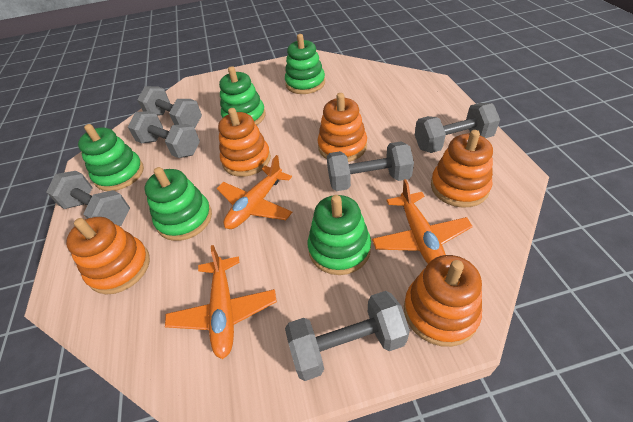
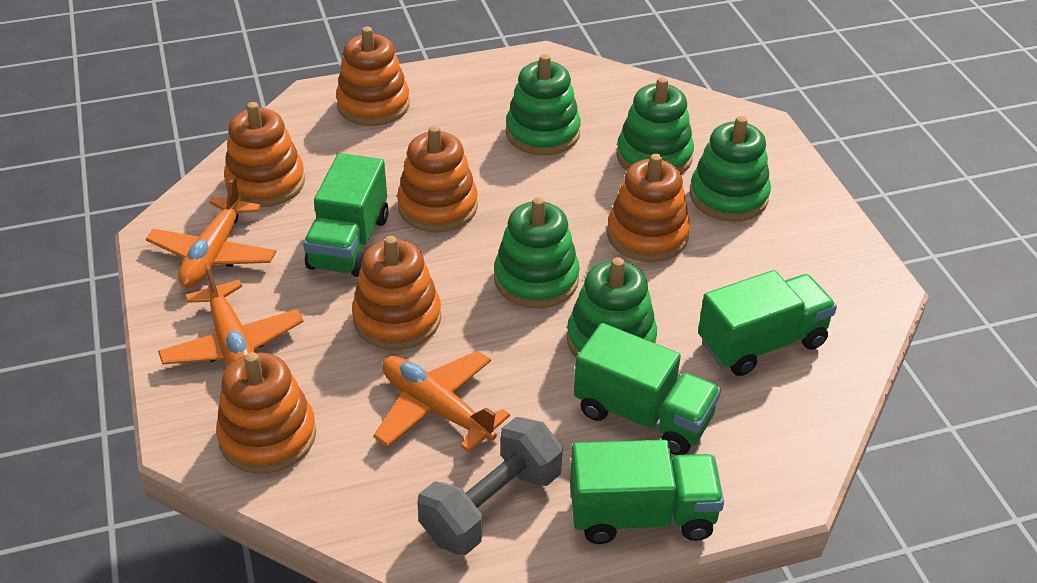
green truck: 0 -> 4
grey dumbbell: 6 -> 1
orange stacking toy: 5 -> 6

